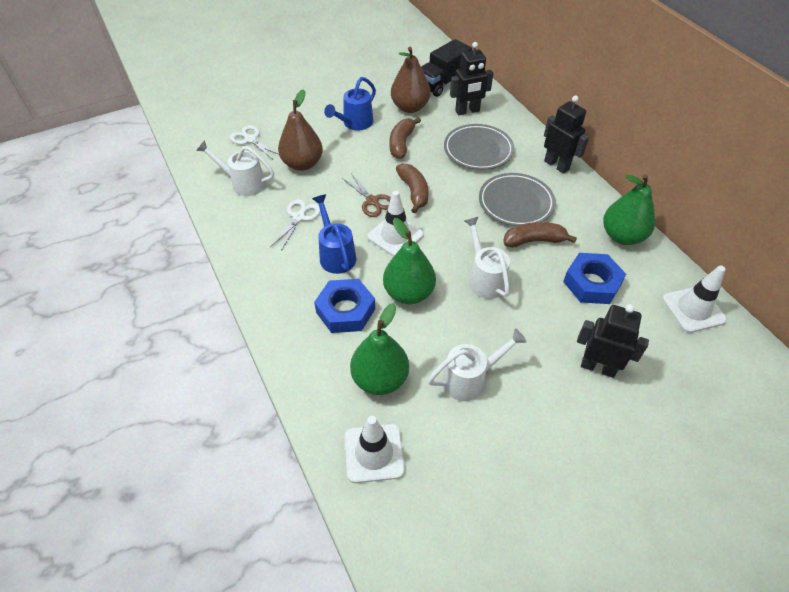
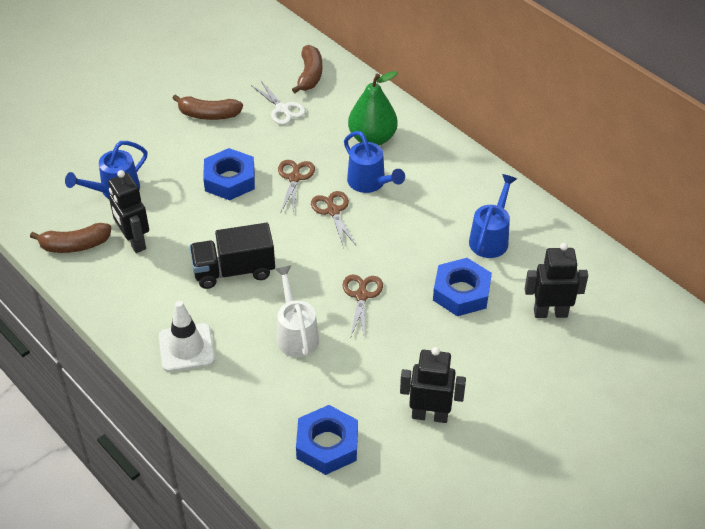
blue nut: 2 -> 3
blue watering can: 2 -> 3
brown pear: 2 -> 0
brown scissors: 1 -> 3
green pear: 3 -> 1
grey plate: 2 -> 0
white scissors: 2 -> 1
white traffic cone: 3 -> 1
white watering can: 3 -> 1

